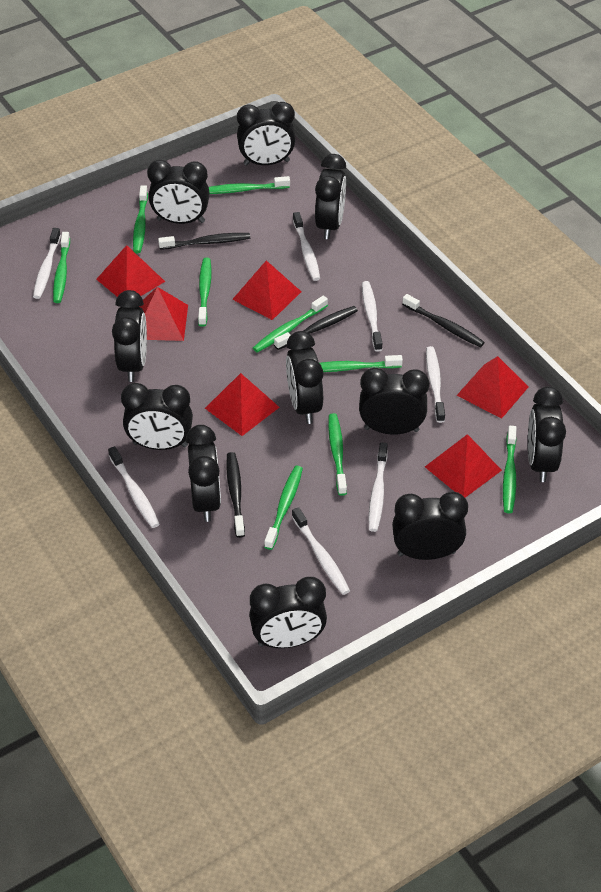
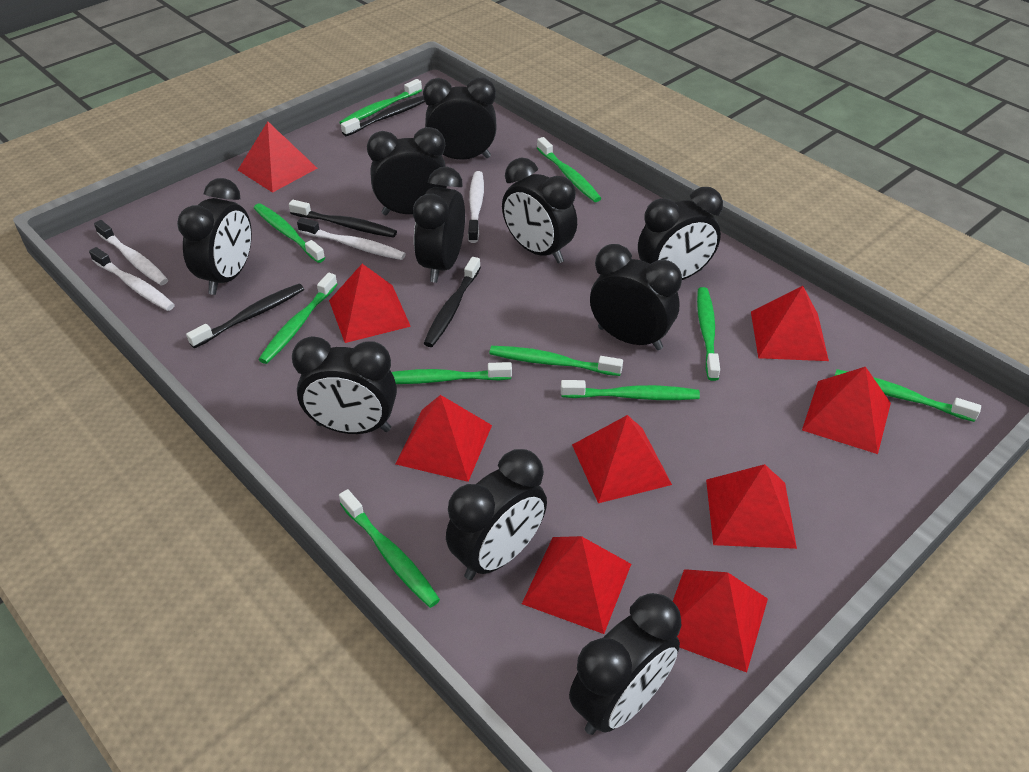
black clock: 11 -> 10
green toothbrush: 9 -> 10
red pyramid: 6 -> 9
white toothbrush: 7 -> 4

